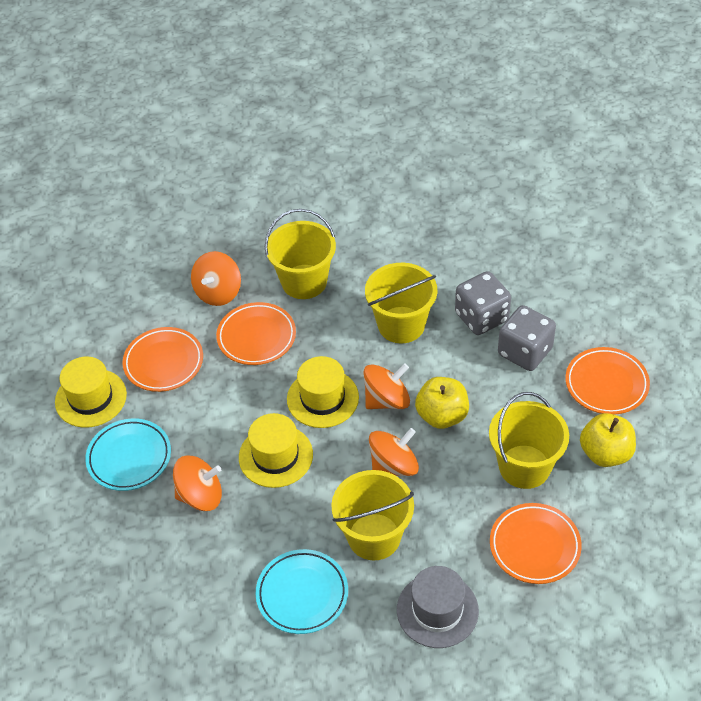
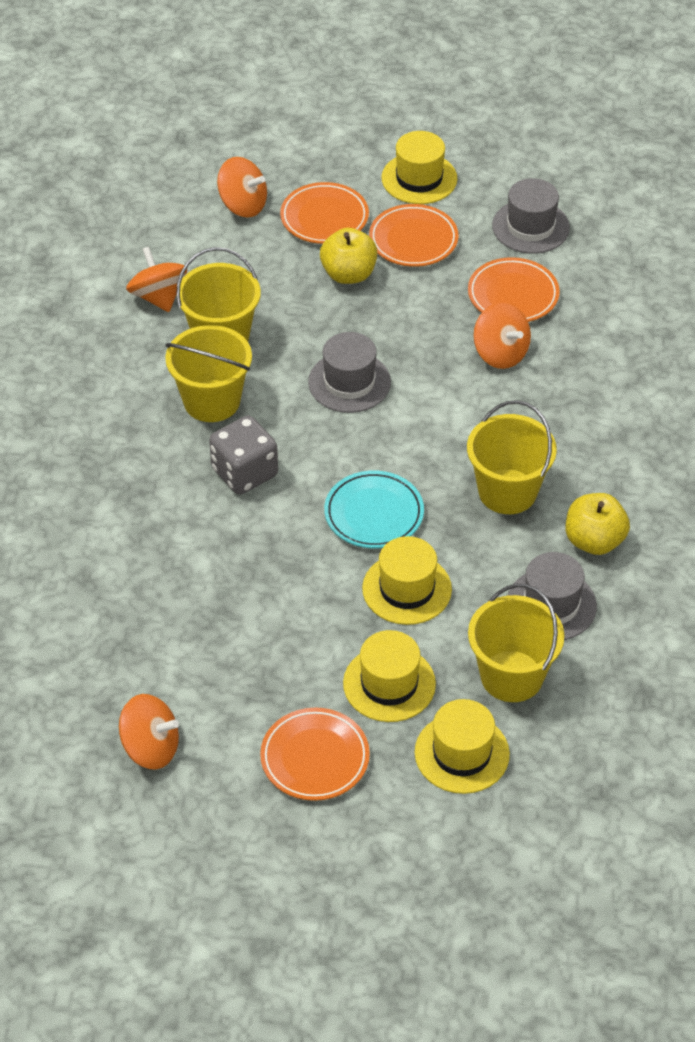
grey dice: 2 -> 1
grey hat: 1 -> 3
turquoise plate: 2 -> 1
yellow hat: 3 -> 4

